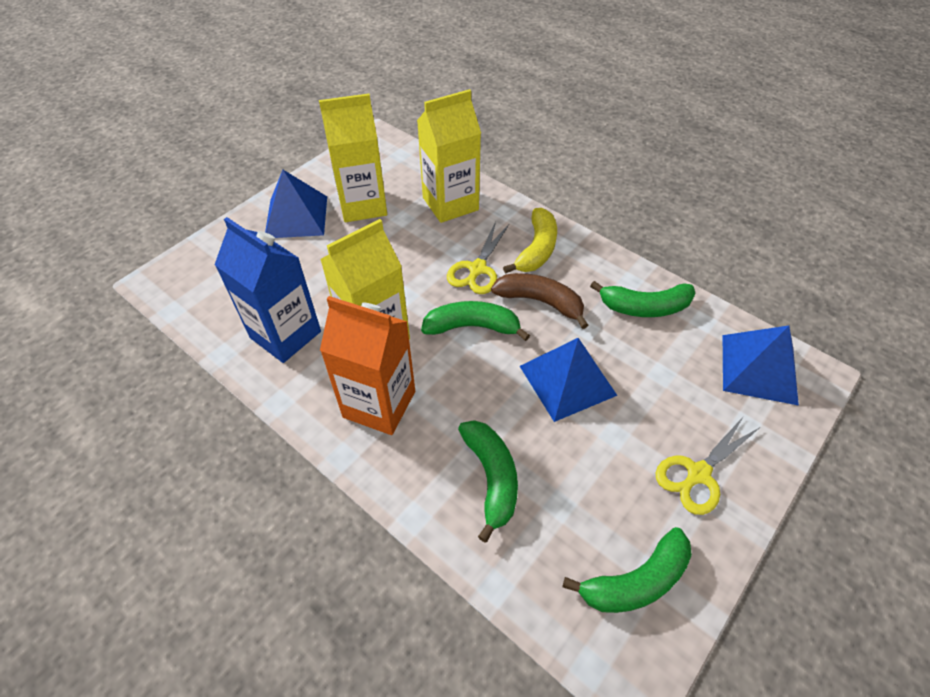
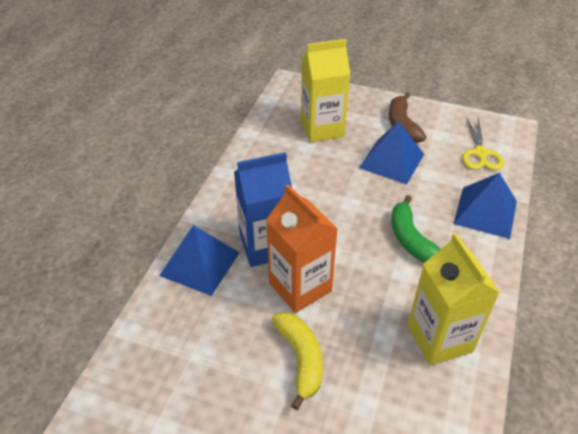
green banana: 4 -> 1
yellow carton: 3 -> 2
yellow scissors: 2 -> 1

